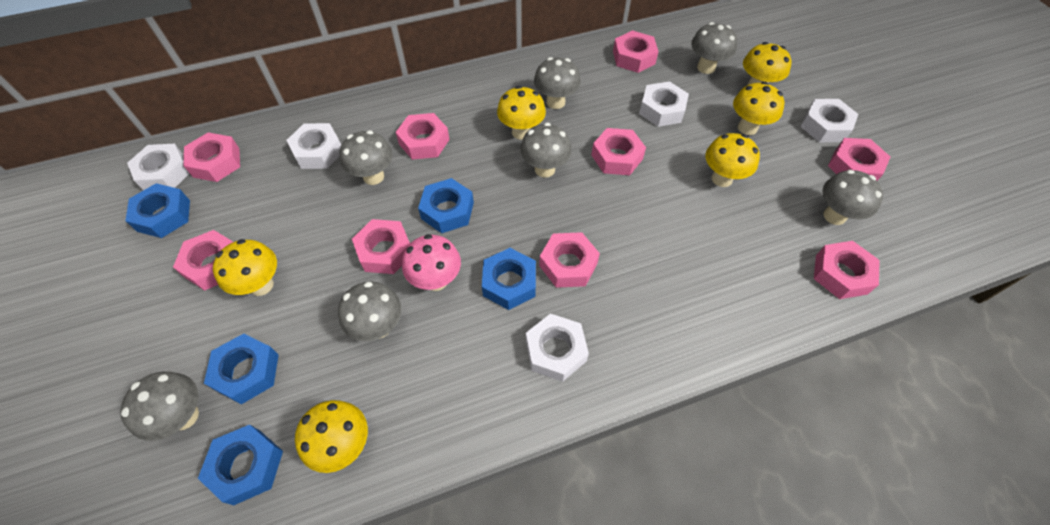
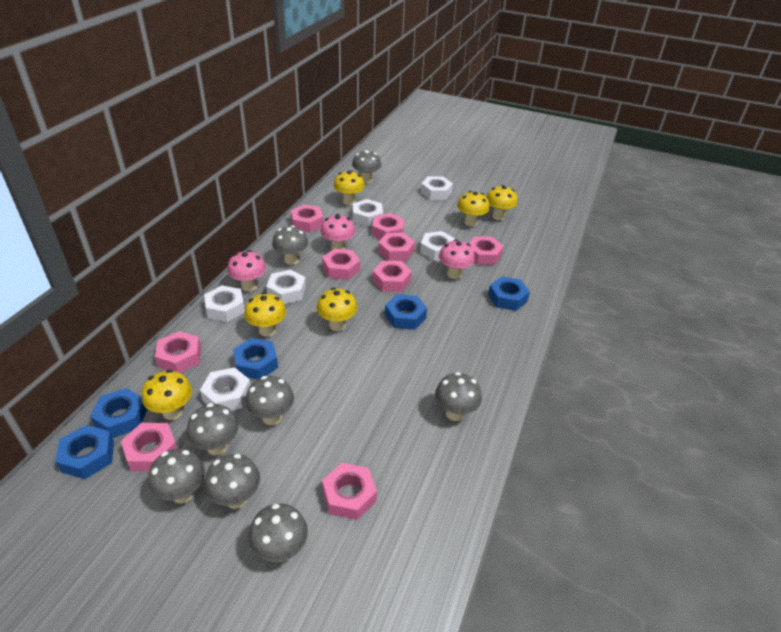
grey mushroom: 7 -> 8
pink mushroom: 1 -> 3
white nut: 5 -> 6

